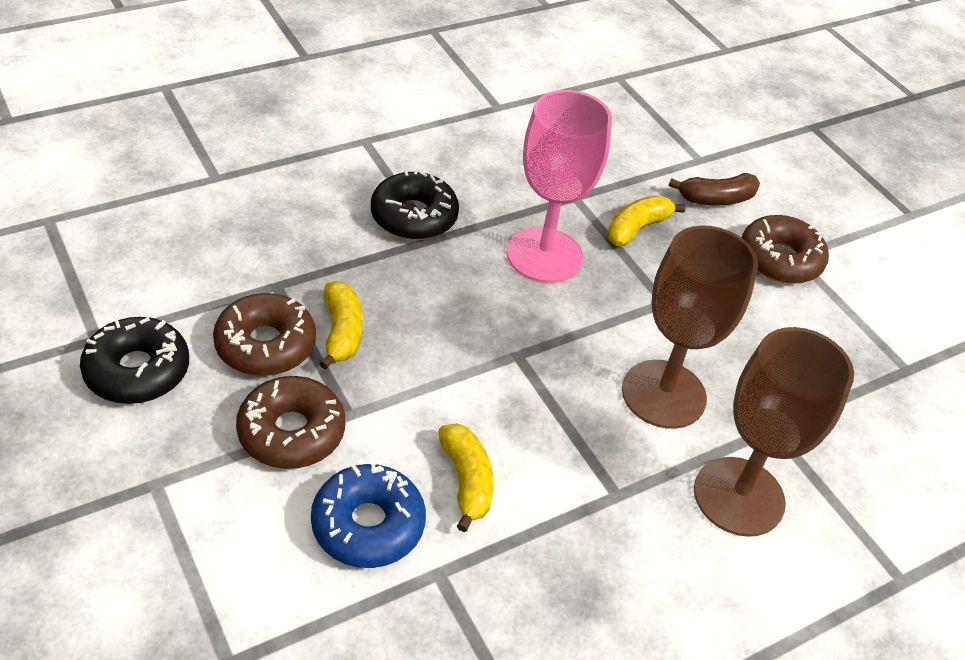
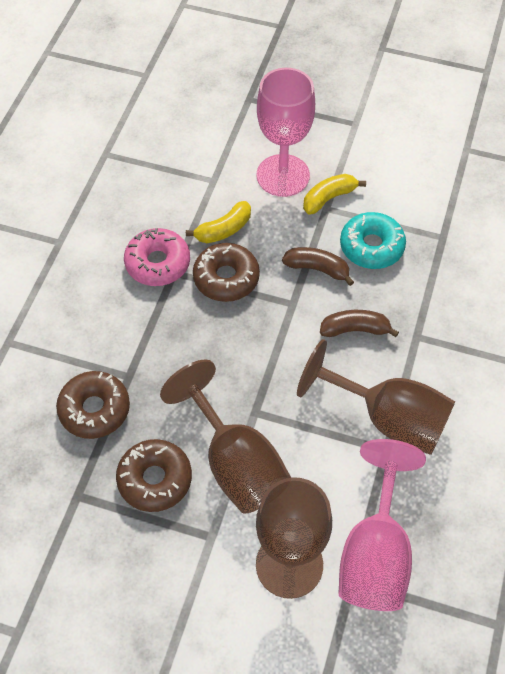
black donut: 2 -> 0
blue donut: 1 -> 0
brown banana: 1 -> 2
brown goblet: 2 -> 3
pink donut: 0 -> 1
pink goblet: 1 -> 2
turquoise donut: 0 -> 1
yellow banana: 3 -> 2

